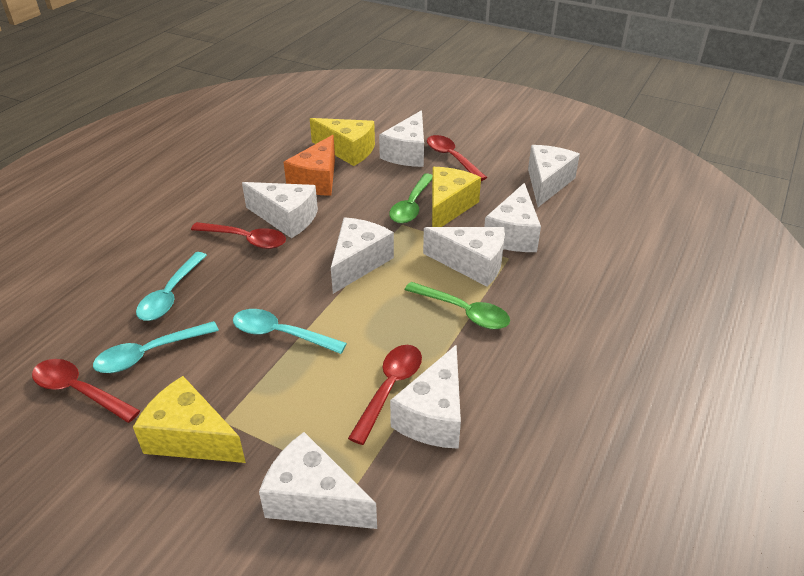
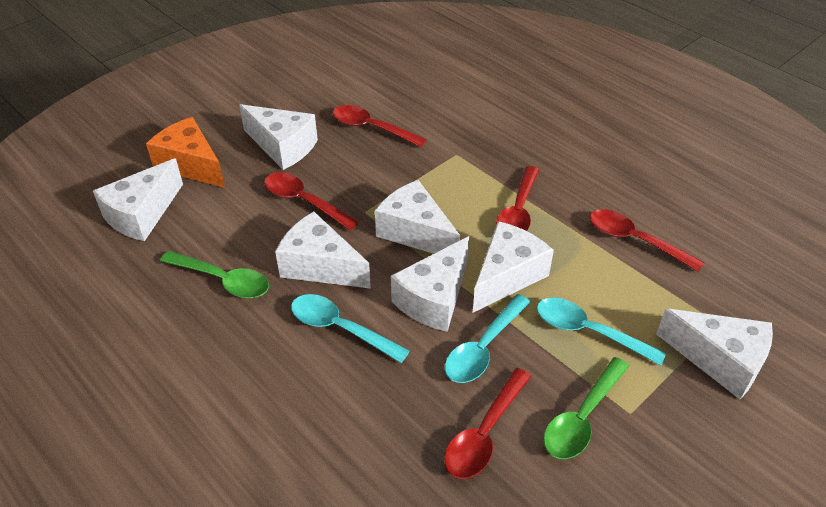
red spoon: 4 -> 5
white cheese: 8 -> 7
yellow cheese: 3 -> 0

